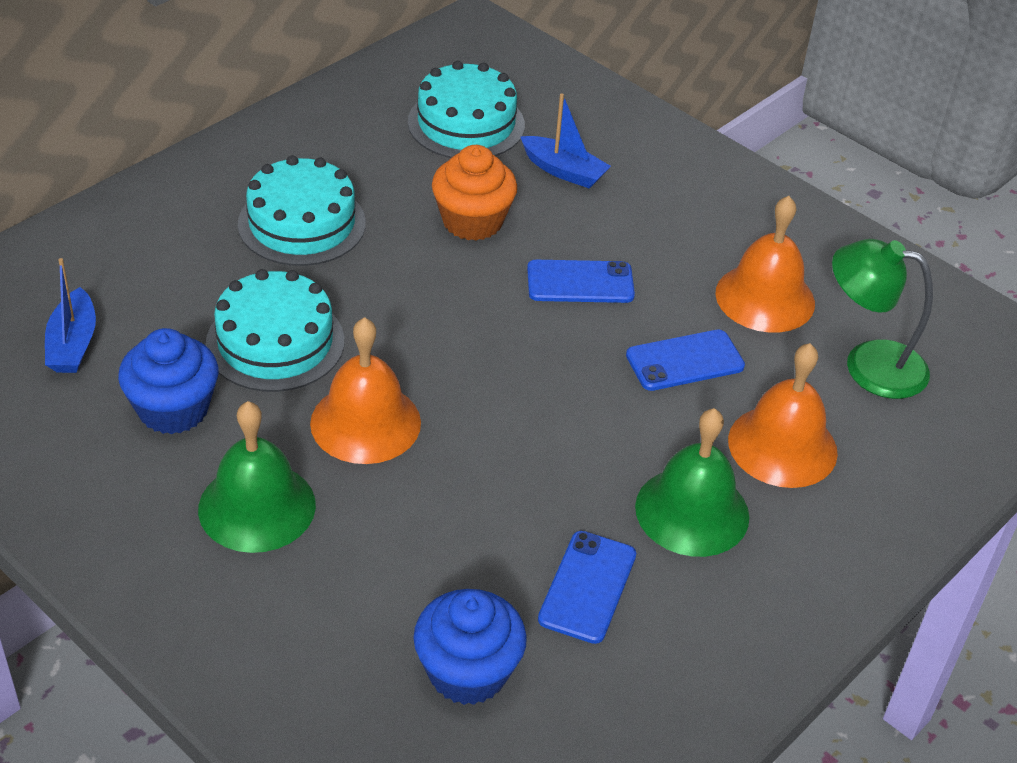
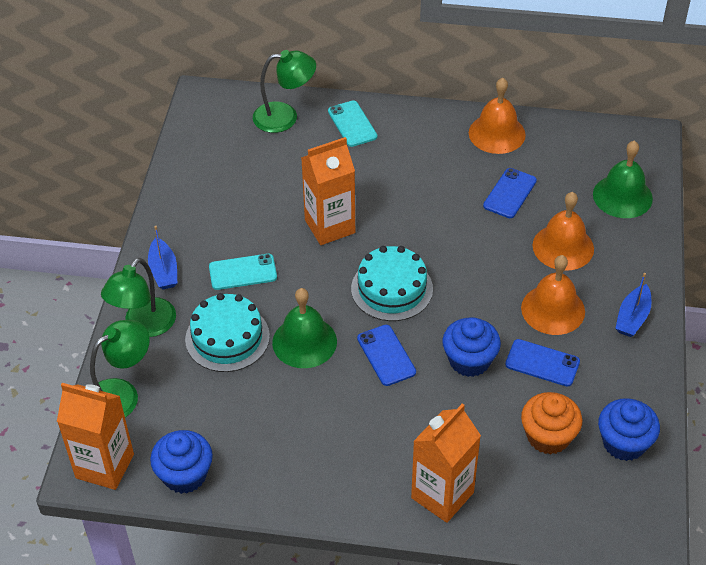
blue cupcake: 2 -> 3
green lamp: 1 -> 3
orange carton: 0 -> 3
turquoise cake: 3 -> 2
turquoise phone: 0 -> 2

